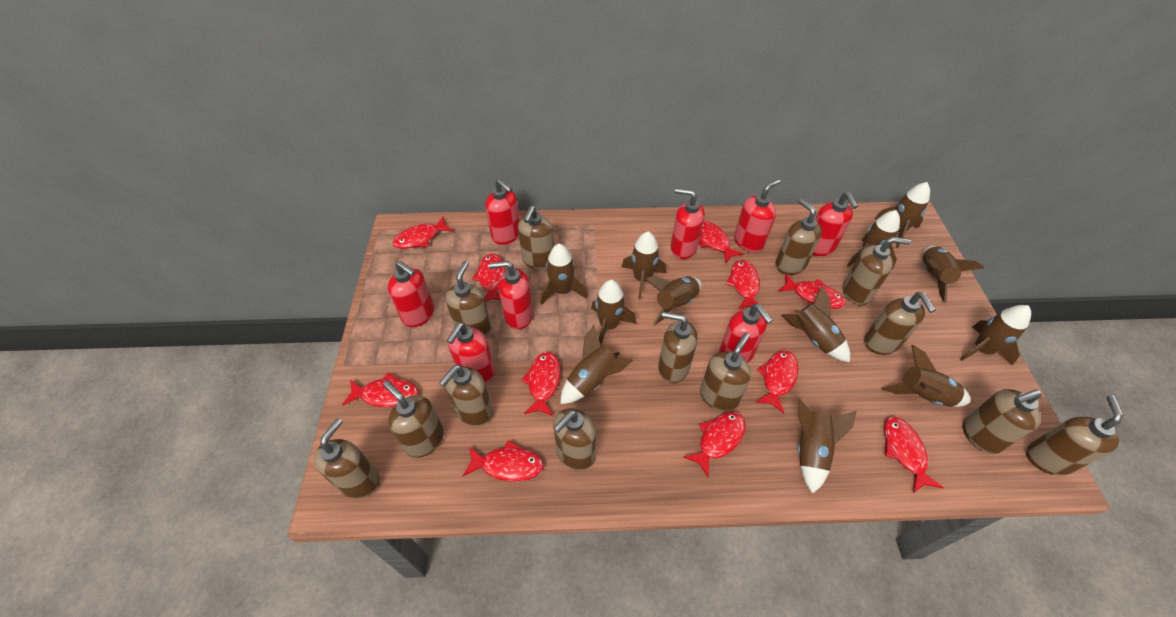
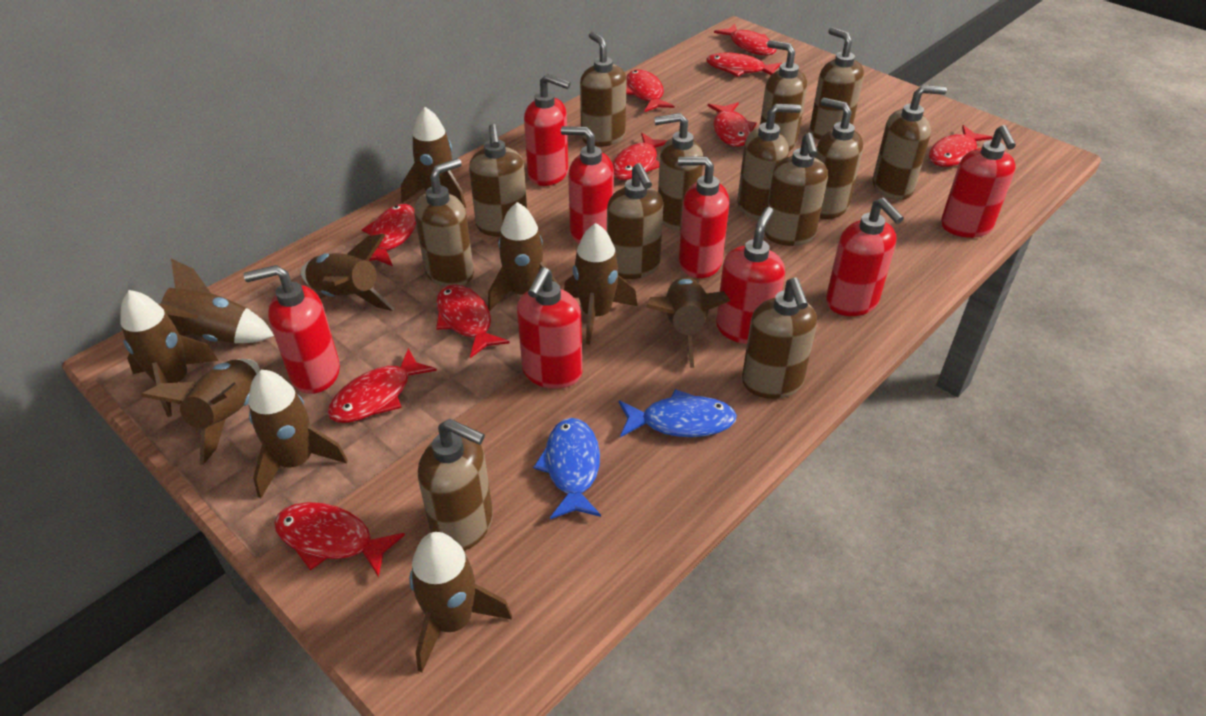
blue fish: 0 -> 2
brown rocket: 12 -> 10
red fish: 11 -> 10

